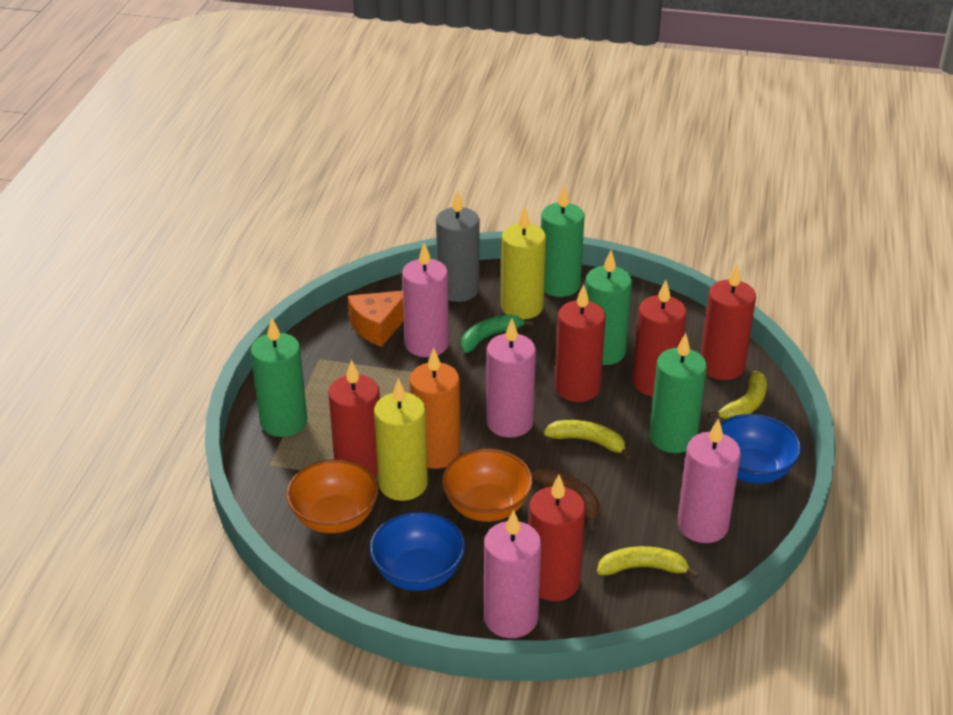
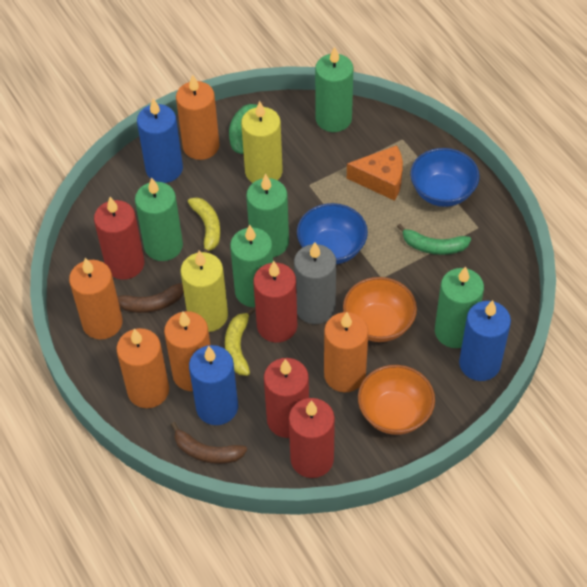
blue candle: 0 -> 3
brown banana: 1 -> 2
green banana: 1 -> 2
green candle: 4 -> 5
orange candle: 1 -> 5
pink candle: 4 -> 0
red candle: 5 -> 4
yellow banana: 3 -> 2

